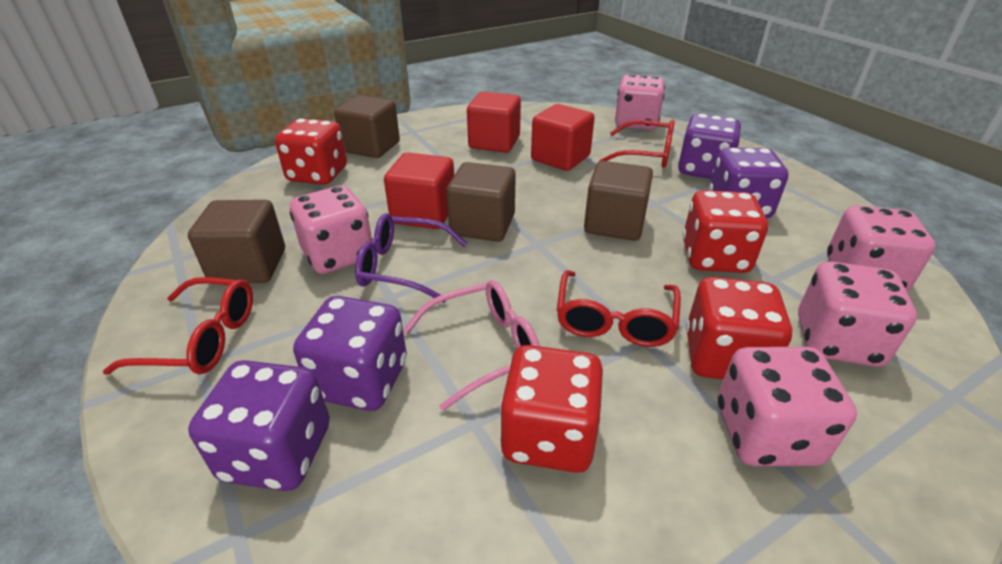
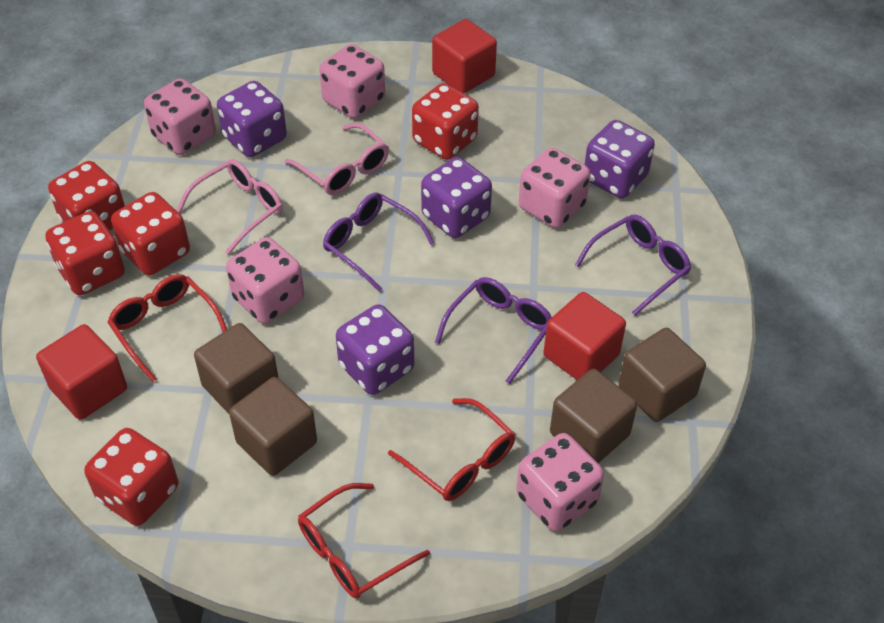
pink glasses: 1 -> 2
purple glasses: 1 -> 3
red dice: 4 -> 5

